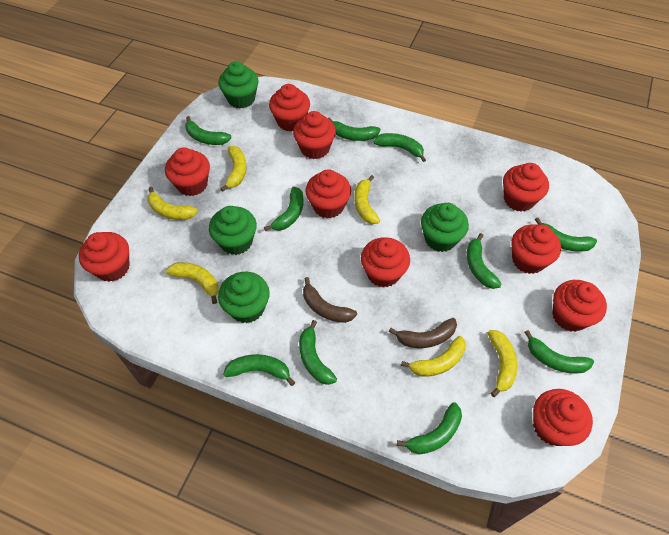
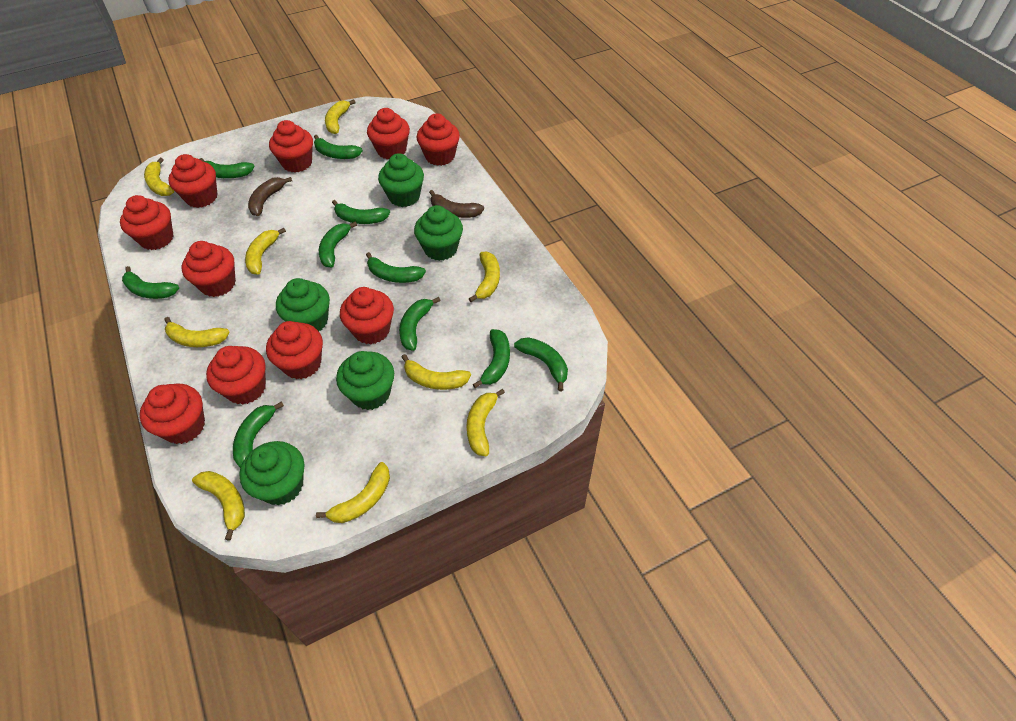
green cupcake: 4 -> 5
yellow banana: 6 -> 9

